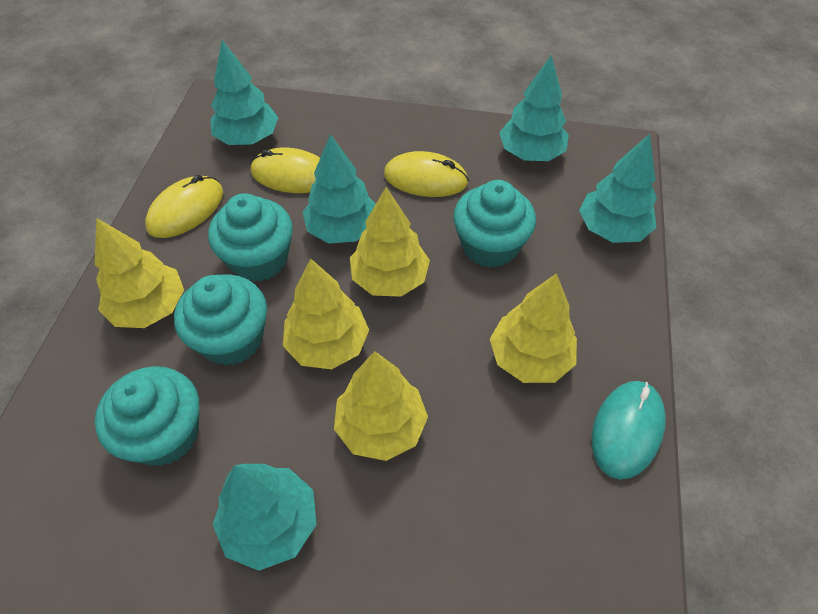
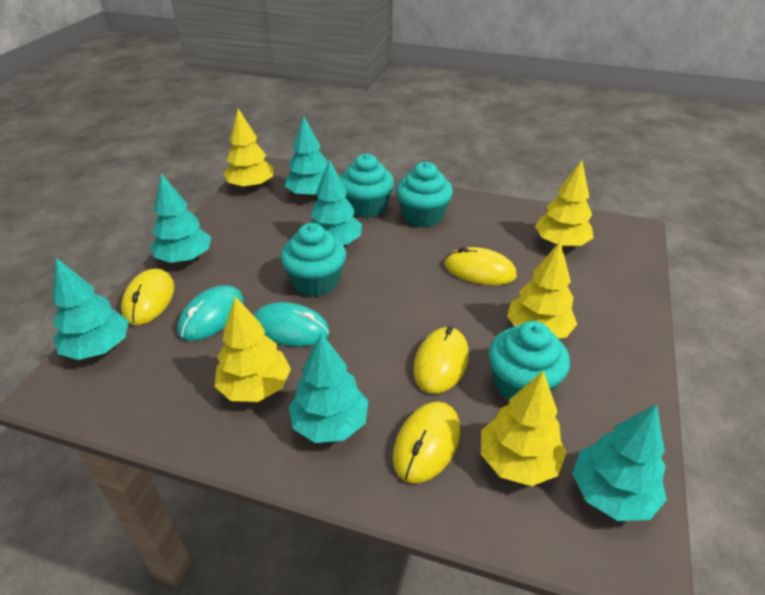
turquoise mouse: 1 -> 2
turquoise tree: 5 -> 6
yellow mouse: 3 -> 4

